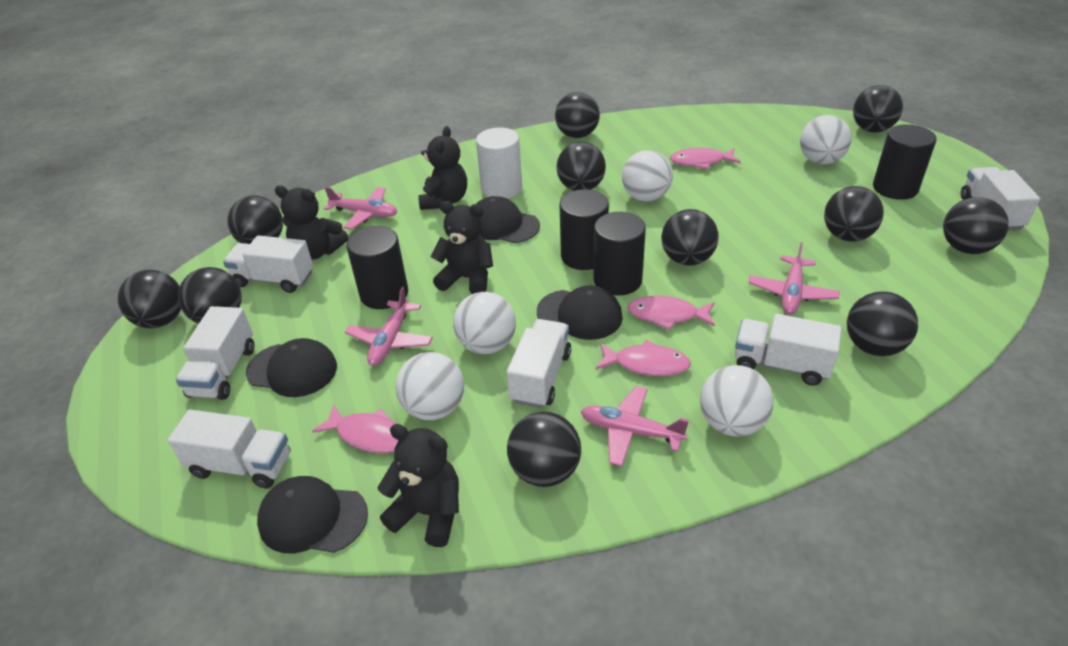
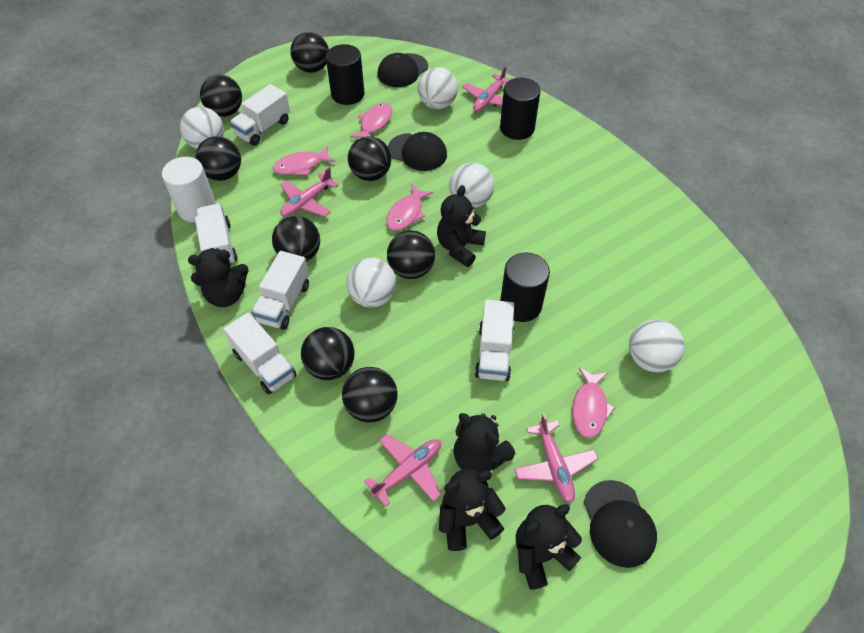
black ball: 11 -> 8
black cap: 4 -> 3
black cylinder: 4 -> 3
black teddy bear: 4 -> 5
white truck: 6 -> 5

